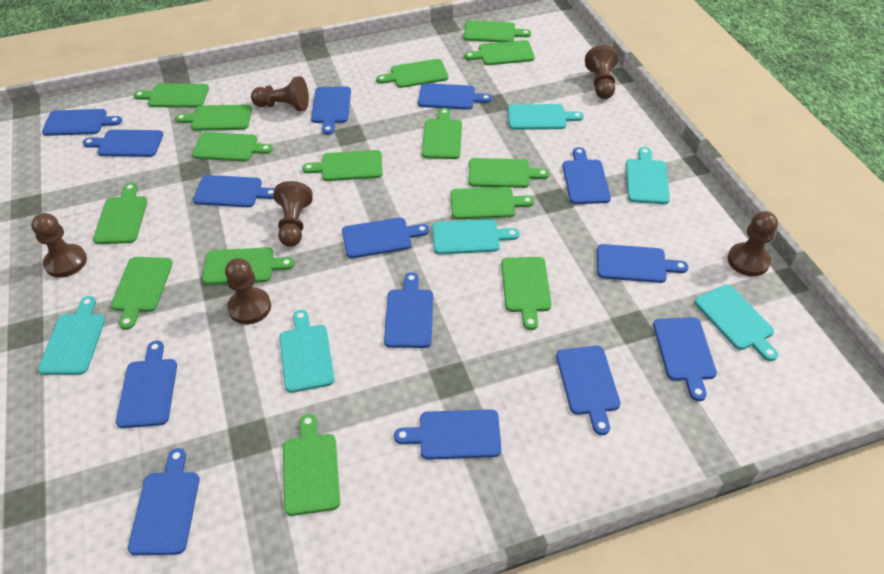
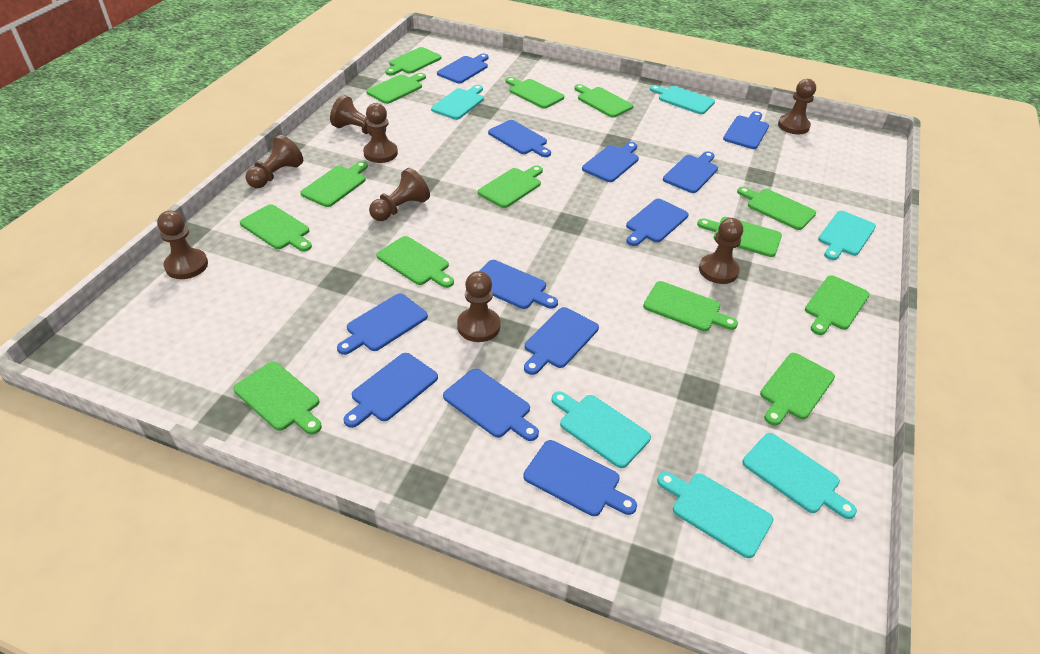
blue cutting board: 14 -> 12
brown pawn: 6 -> 8
green cutting board: 15 -> 14

